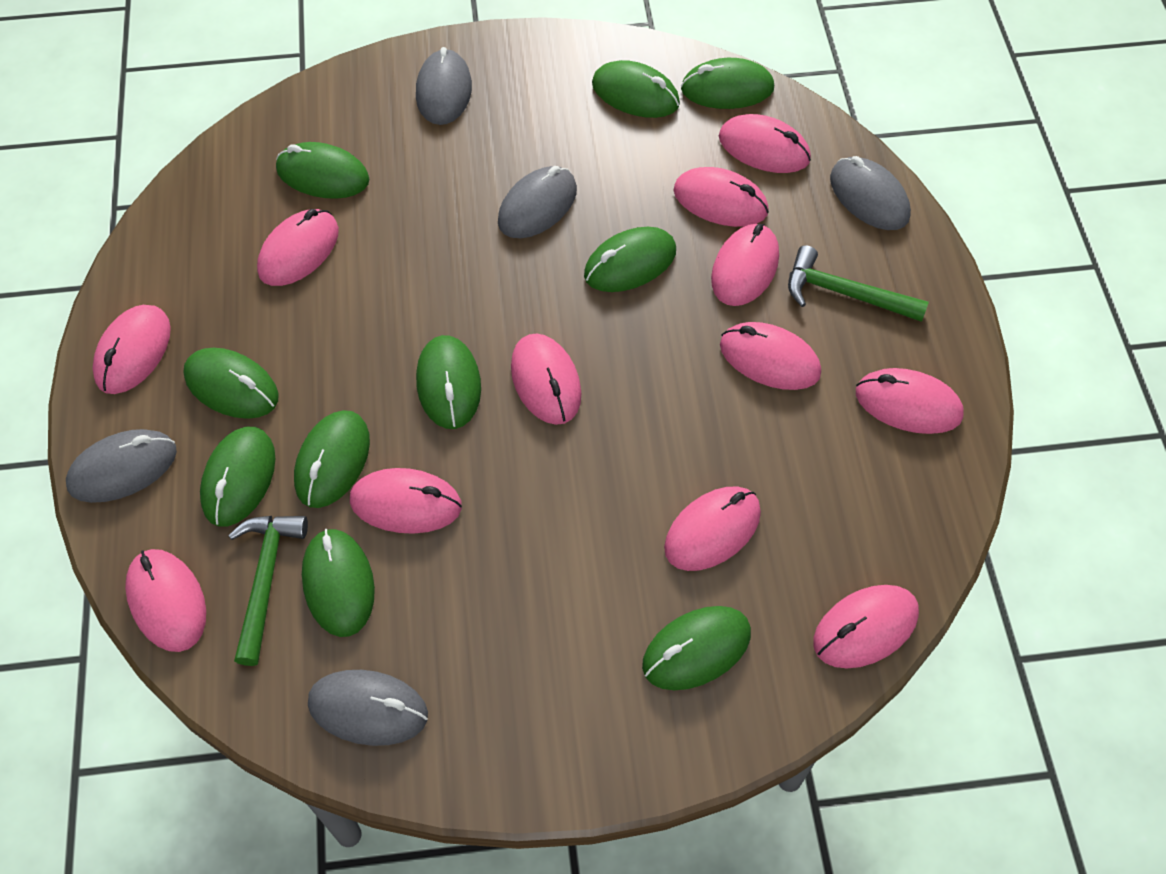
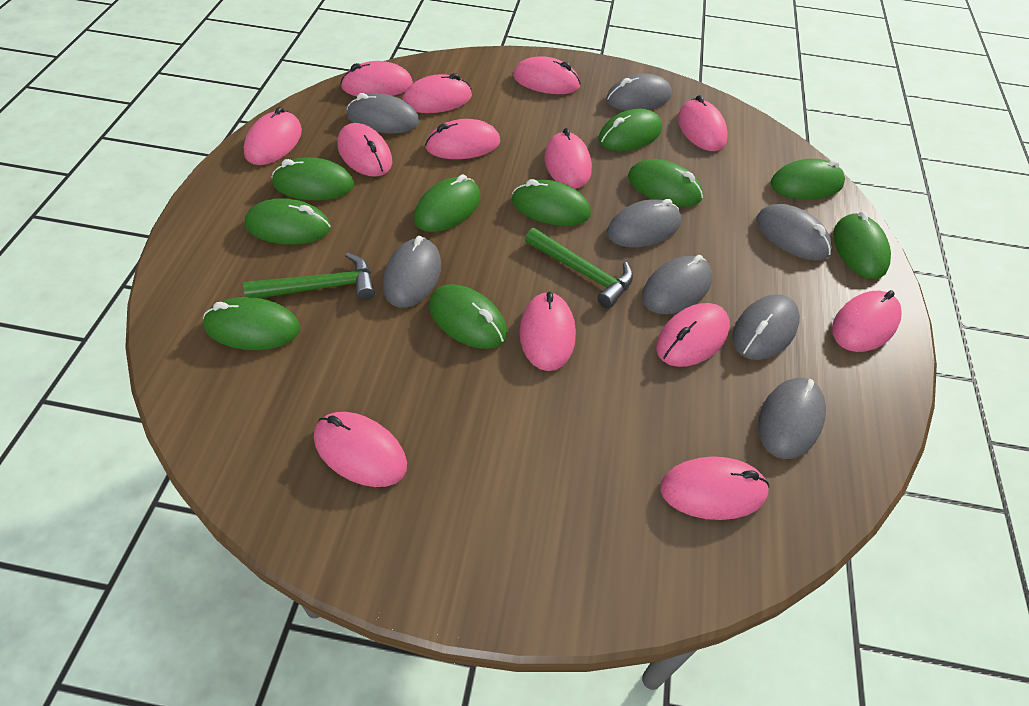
grey mouse: 5 -> 8
pink mouse: 12 -> 13

